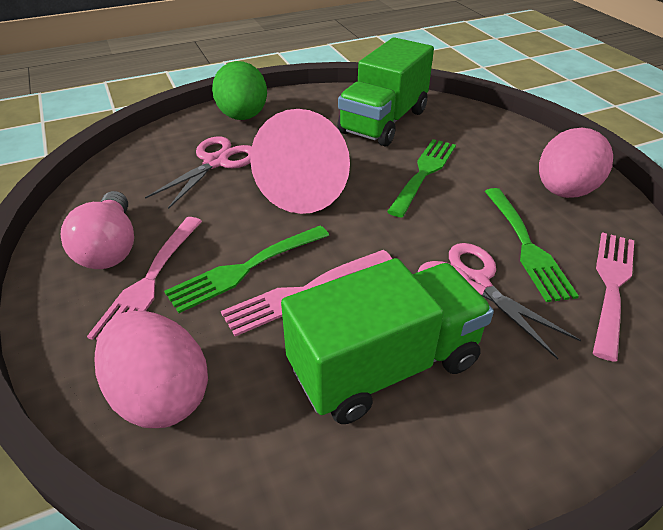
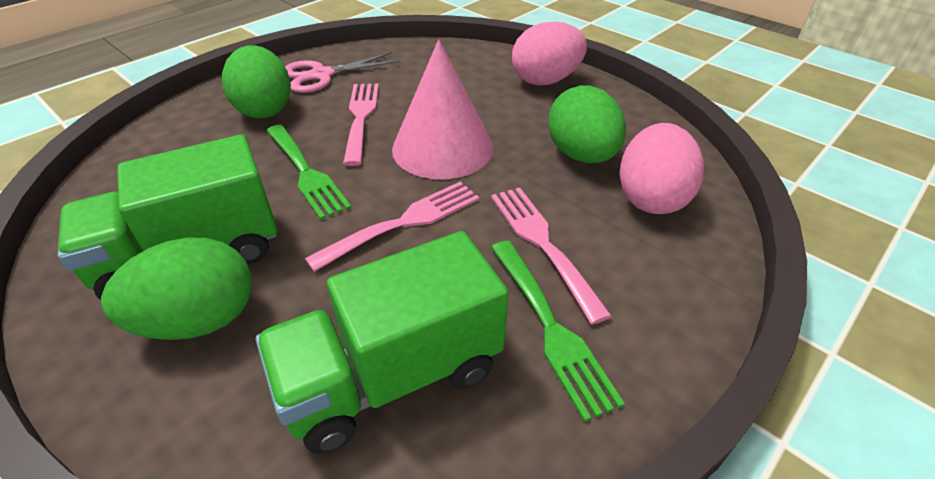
green egg: 1 -> 3
green fork: 3 -> 2
pink light bulb: 1 -> 0
pink scissors: 2 -> 1

